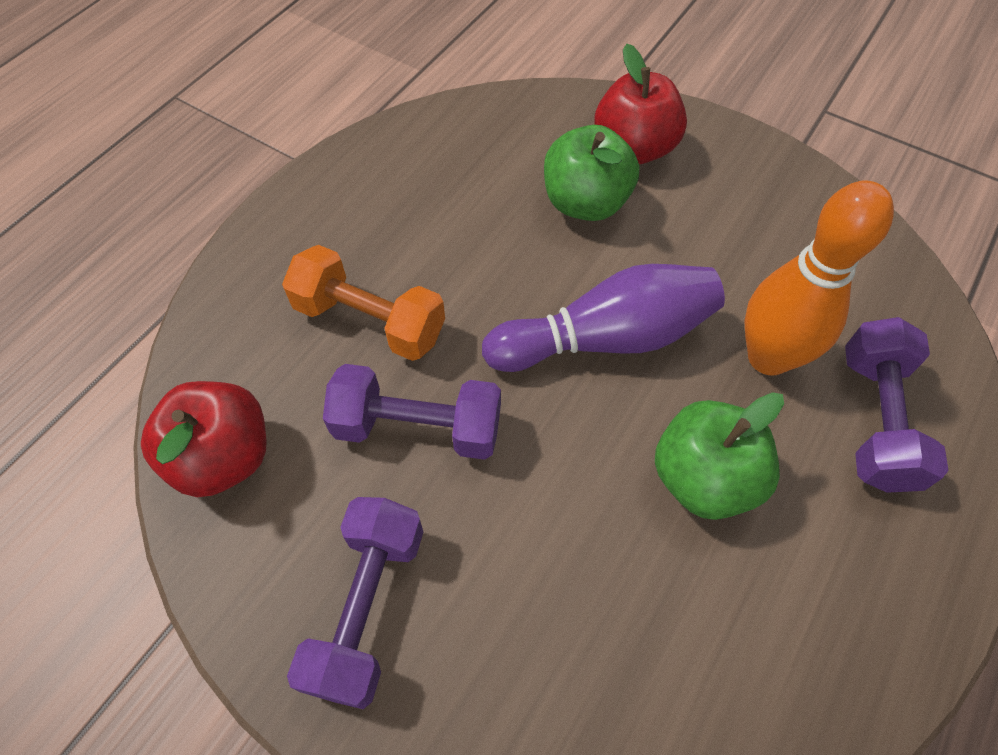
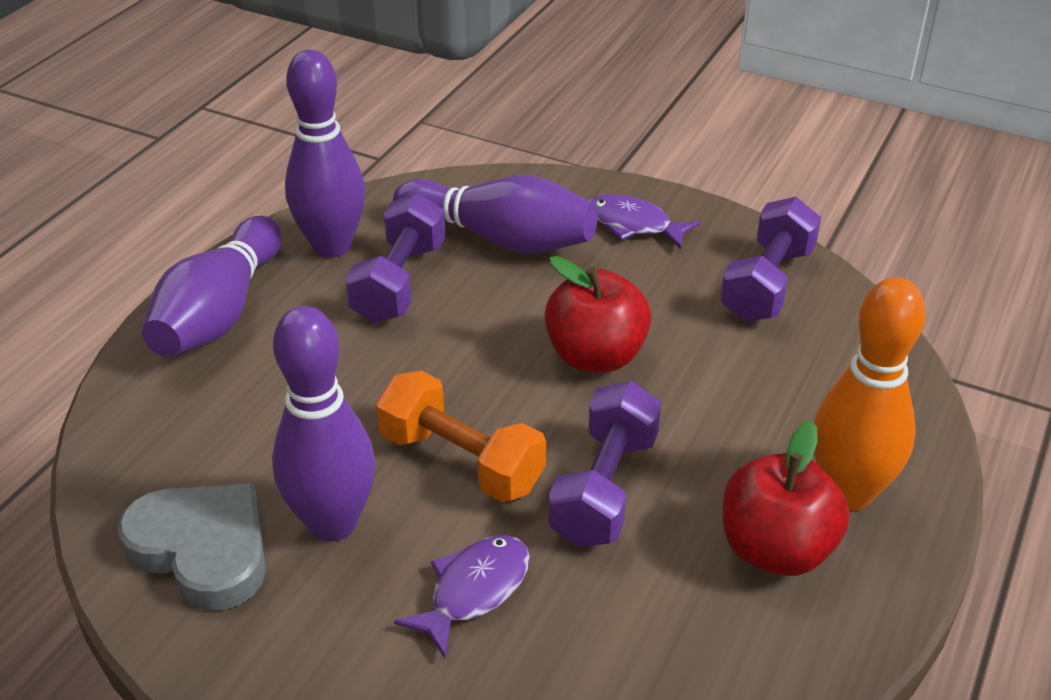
green apple: 2 -> 0
grey heart: 0 -> 1
purple bowling pin: 1 -> 4
purple fish: 0 -> 2

